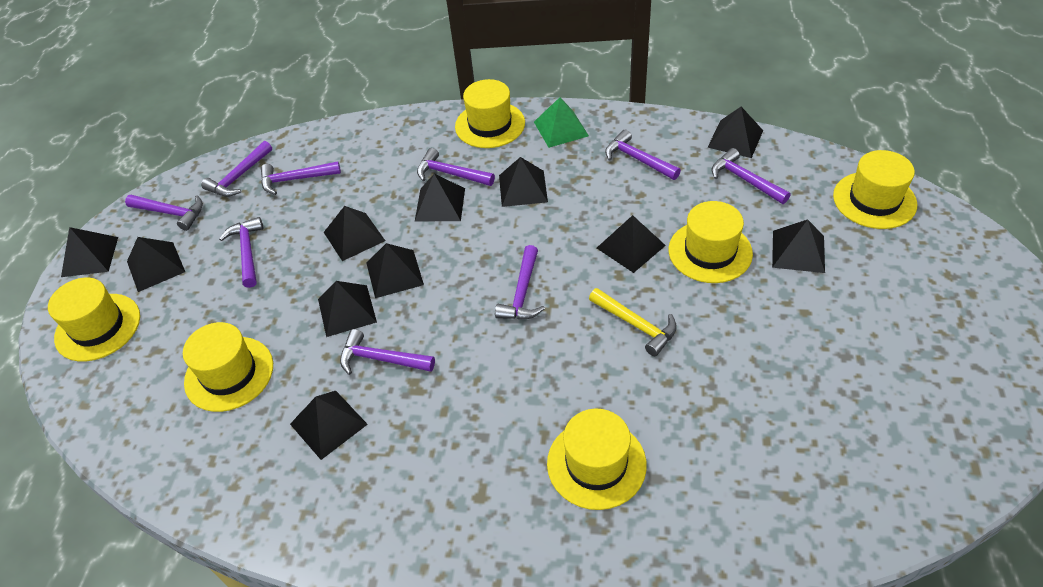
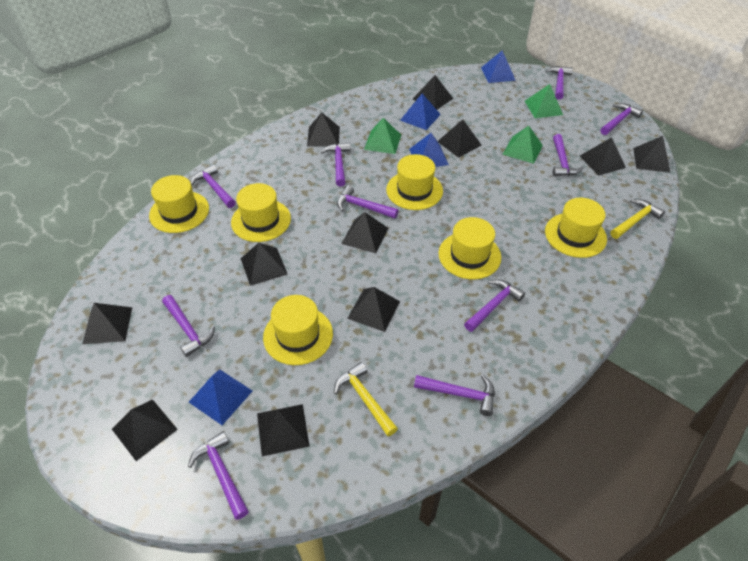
blue pyramid: 0 -> 4
green pyramid: 1 -> 3
purple hammer: 9 -> 10
yellow hammer: 1 -> 2

